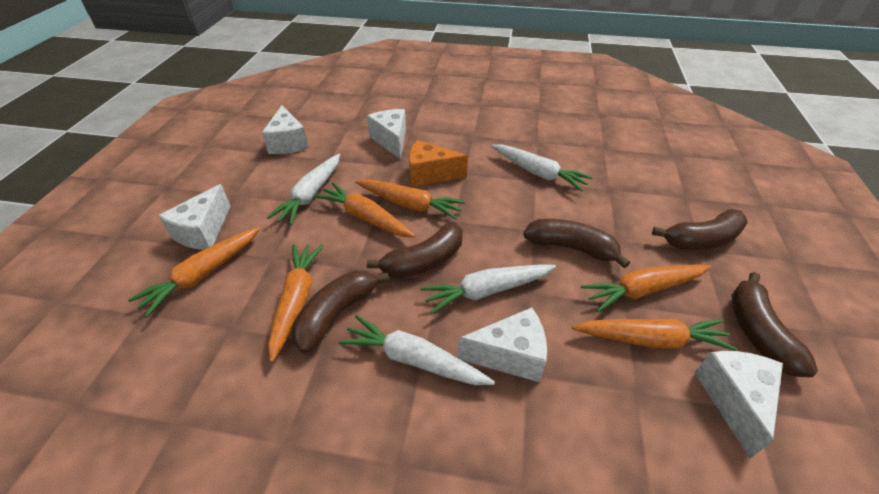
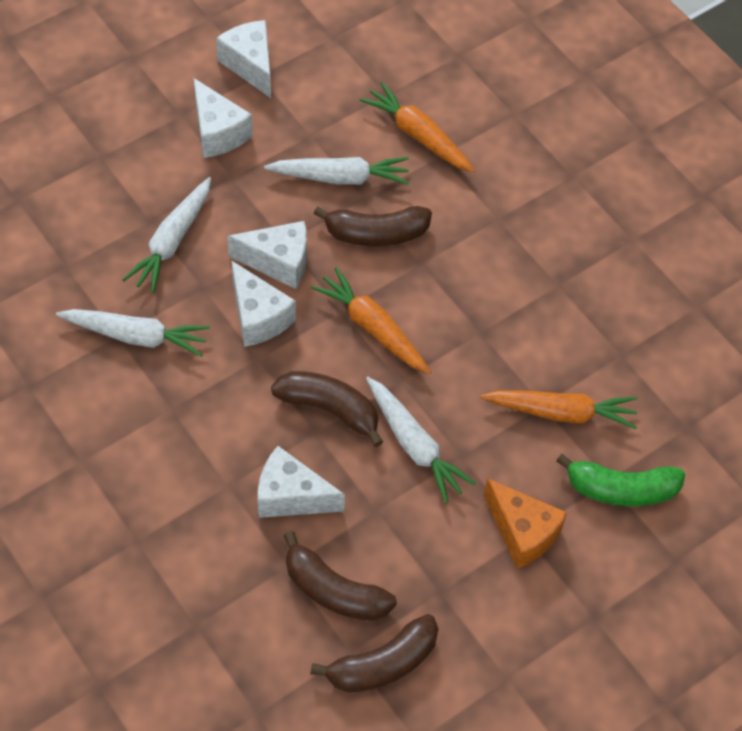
brown banana: 5 -> 4
green banana: 0 -> 1
orange carrot: 6 -> 3

